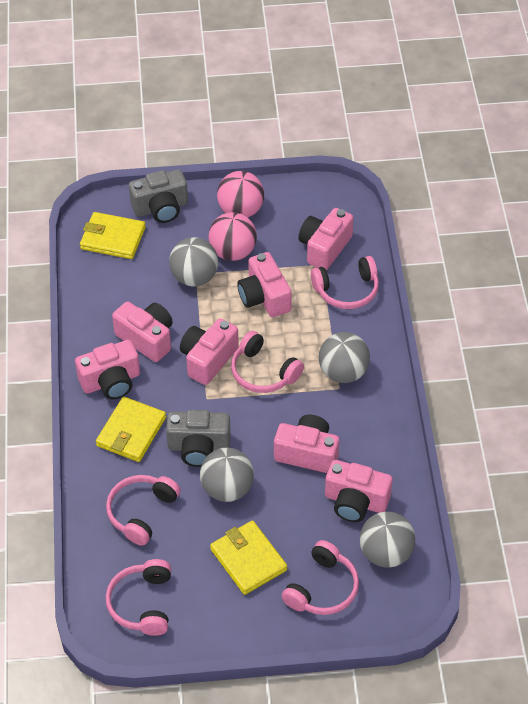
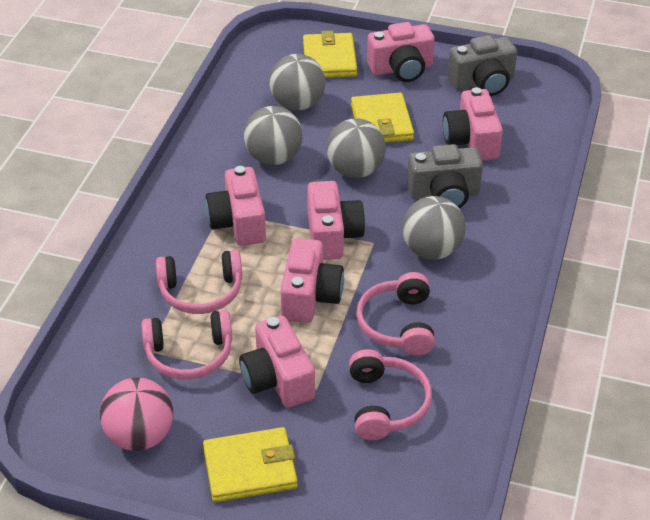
pink ball: 2 -> 1
pink camera: 7 -> 6
pink headphones: 5 -> 4

